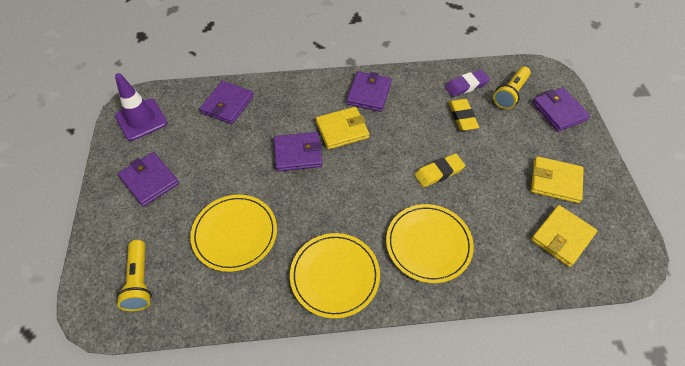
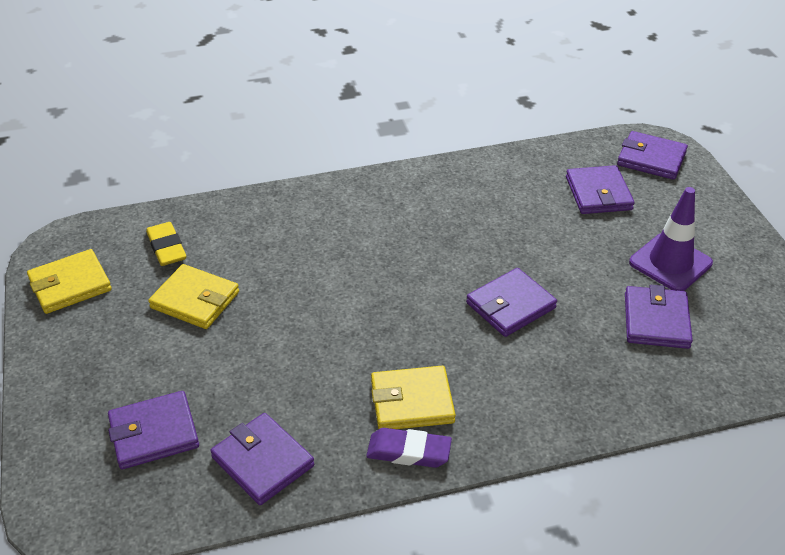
purple wallet: 5 -> 6
yellow eraser: 2 -> 1
yellow flashlight: 2 -> 0
yellow plate: 3 -> 0

